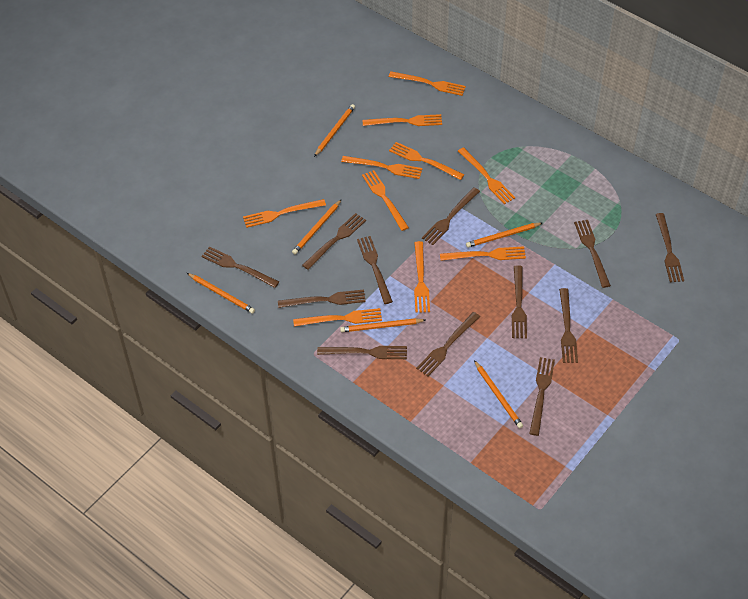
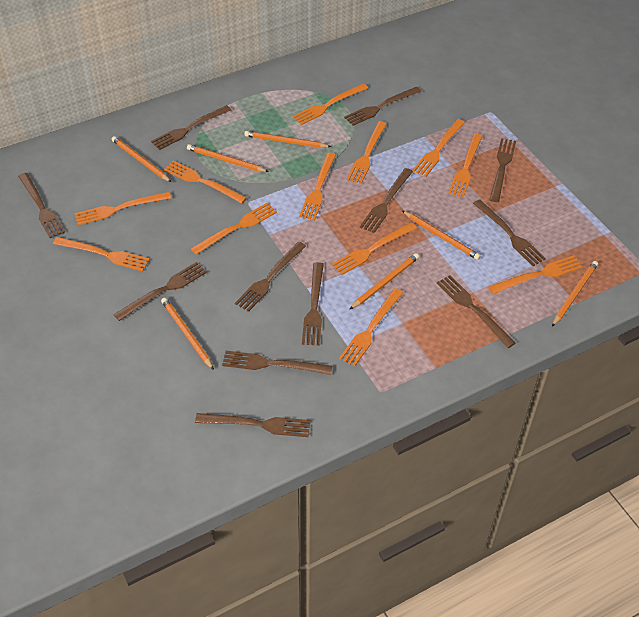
orange fork: 10 -> 12
orange pencil: 6 -> 7

